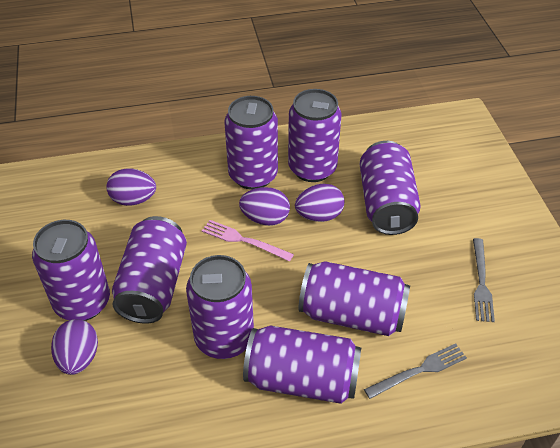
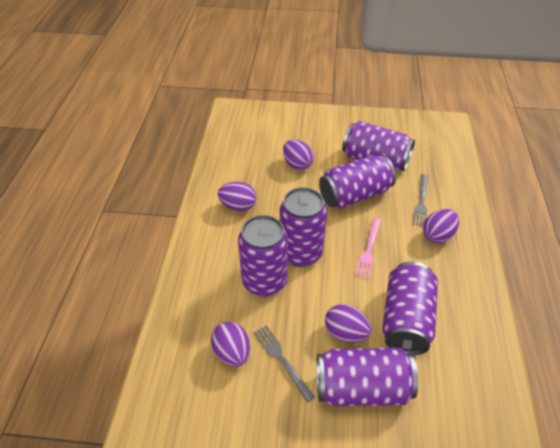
purple can: 8 -> 6
purple egg: 4 -> 5

